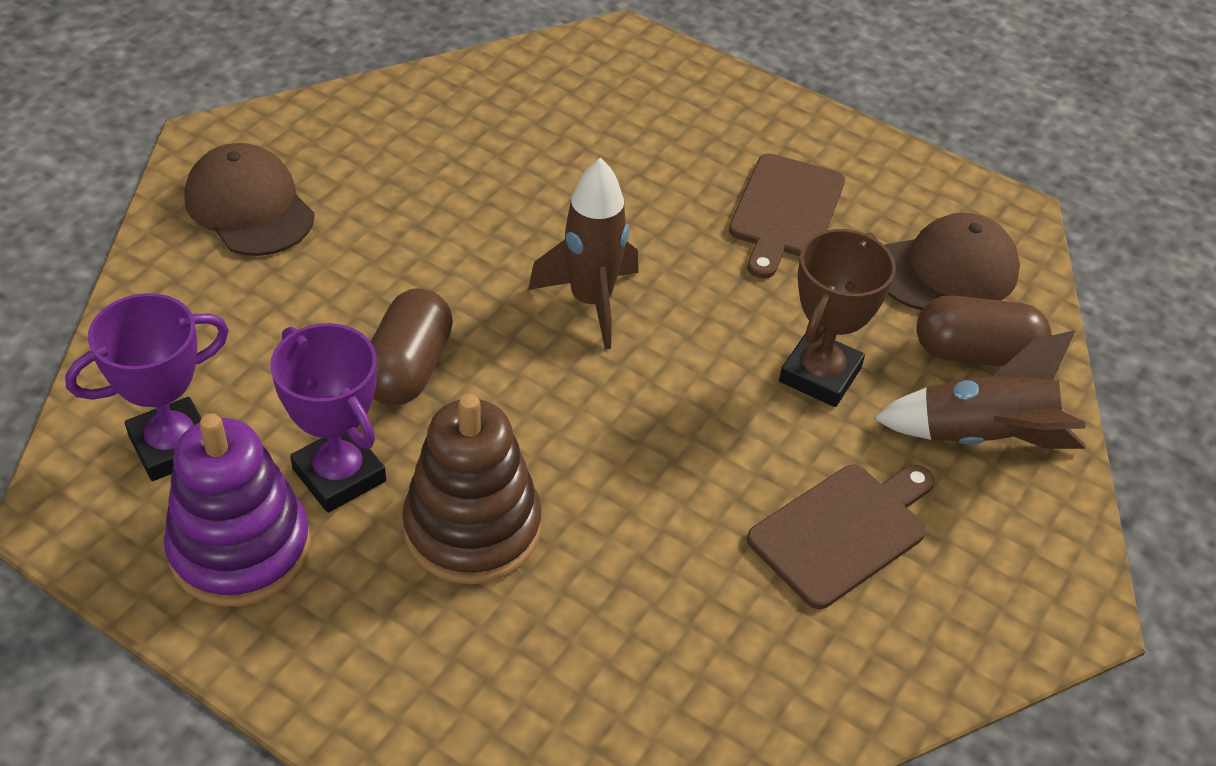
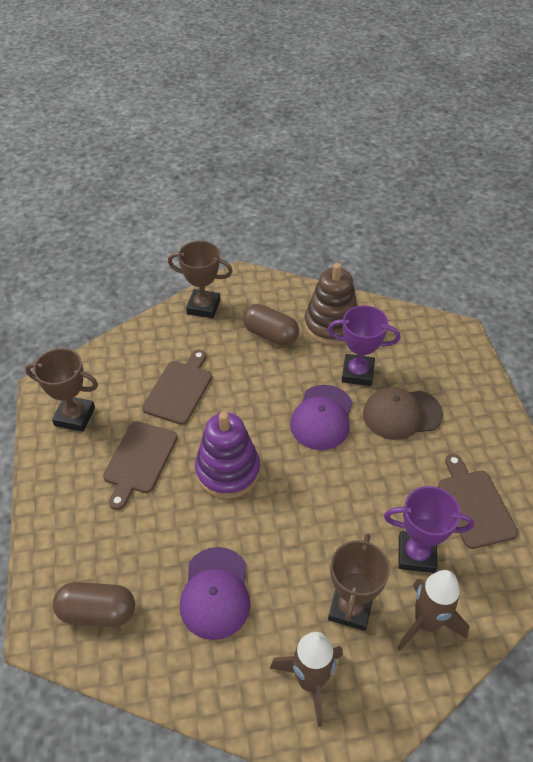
brown cap: 2 -> 1
brown cutting board: 2 -> 3
brown trophy: 1 -> 3
purple cap: 0 -> 2

